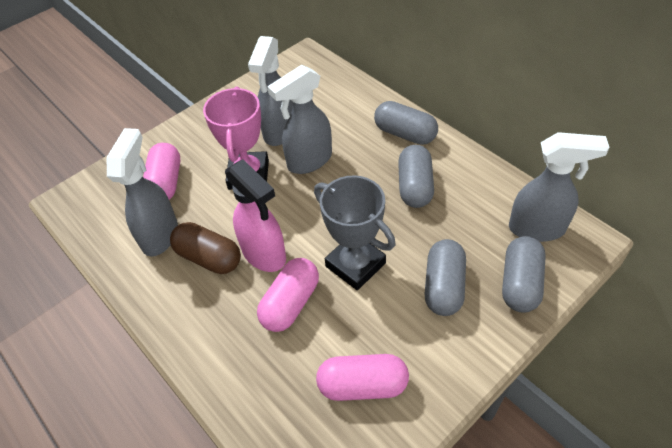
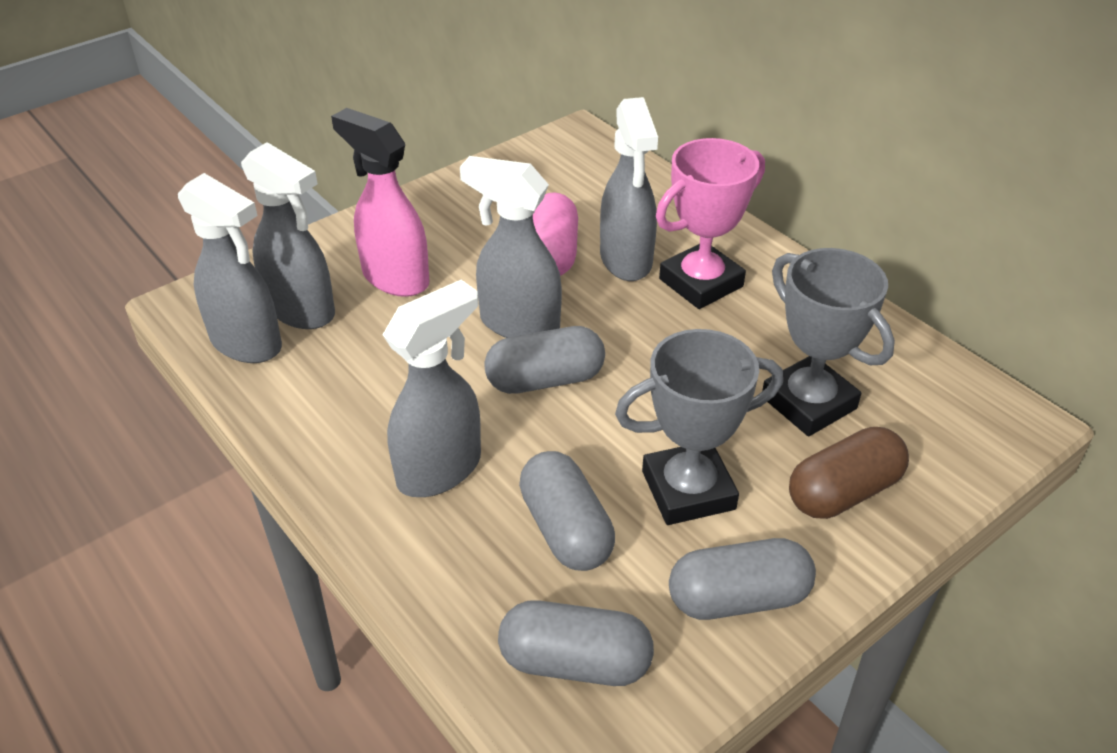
grey spray bottle: 4 -> 5
grey trophy: 1 -> 2
pink capsule: 3 -> 1

